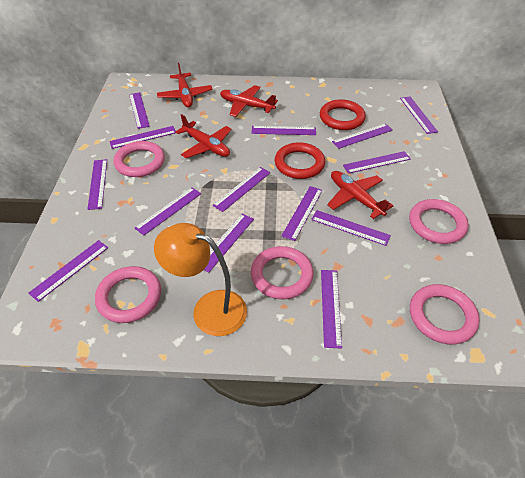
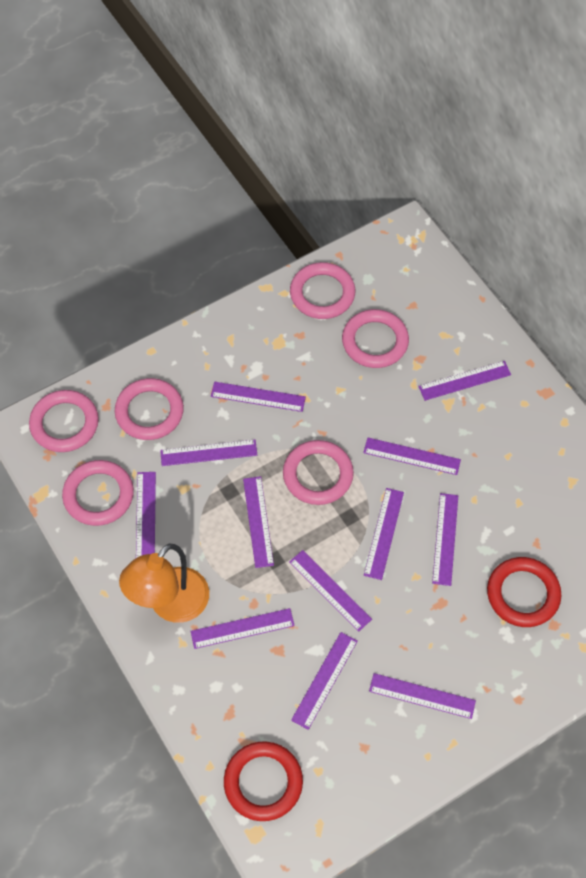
pink ring: 5 -> 6
purple ruler: 14 -> 12
red plane: 4 -> 0

